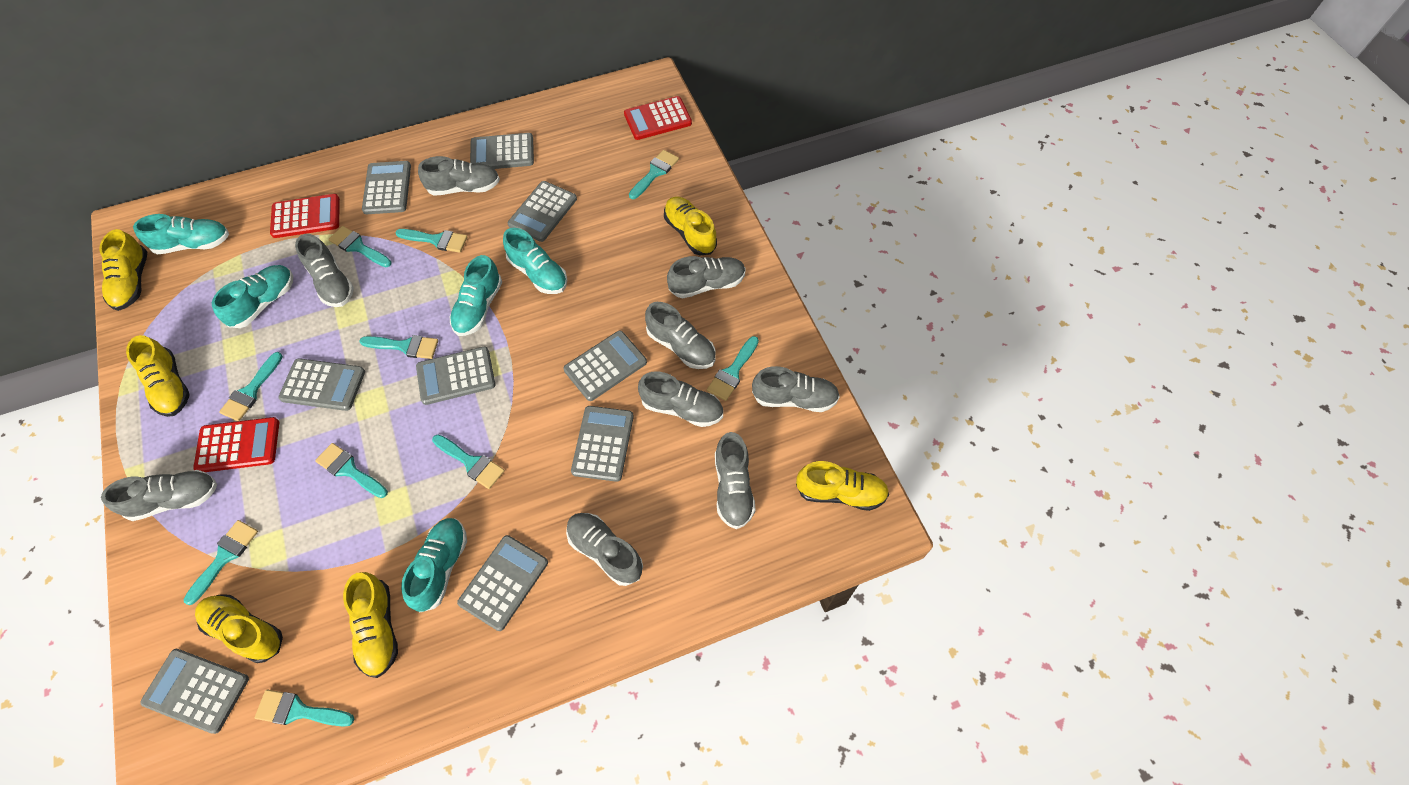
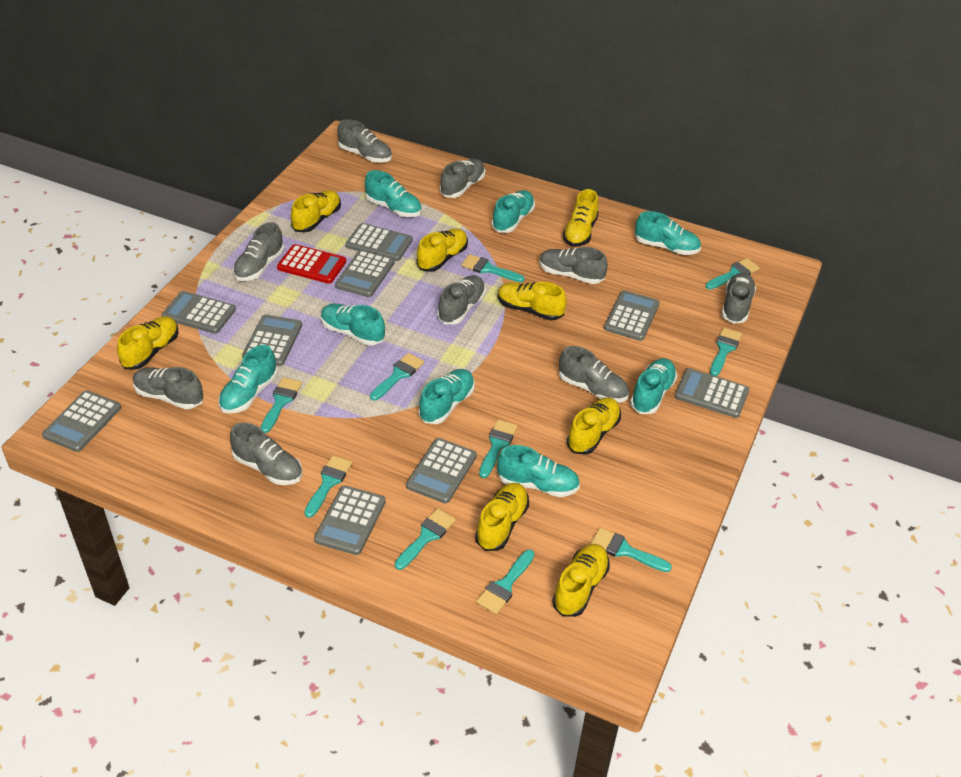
red calculator: 3 -> 1
turquoise shoe: 5 -> 8
yellow shoe: 6 -> 8

